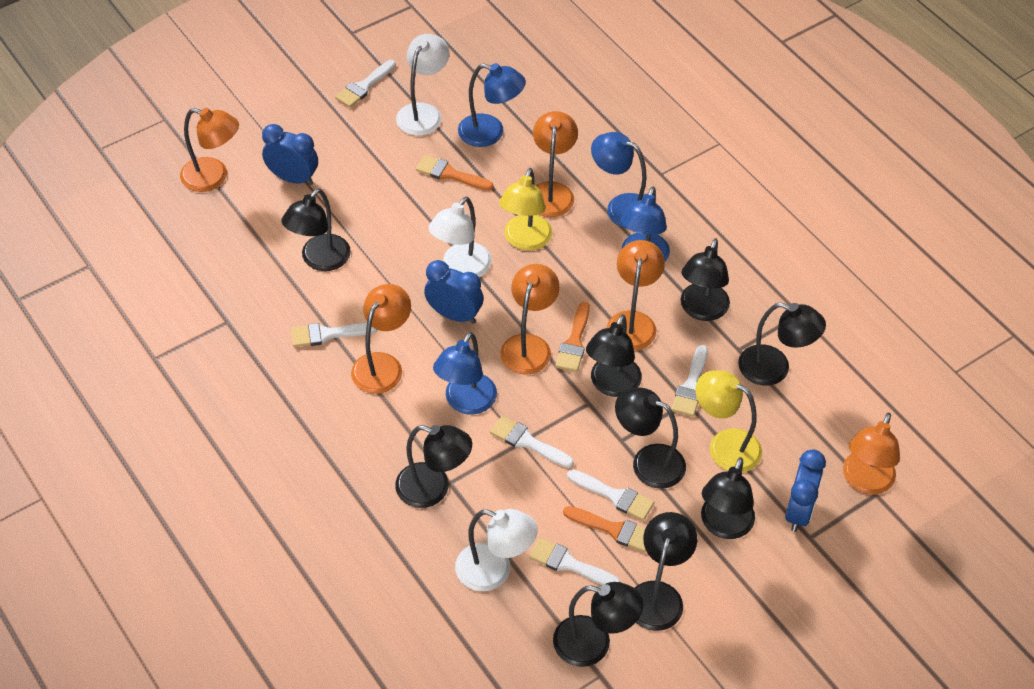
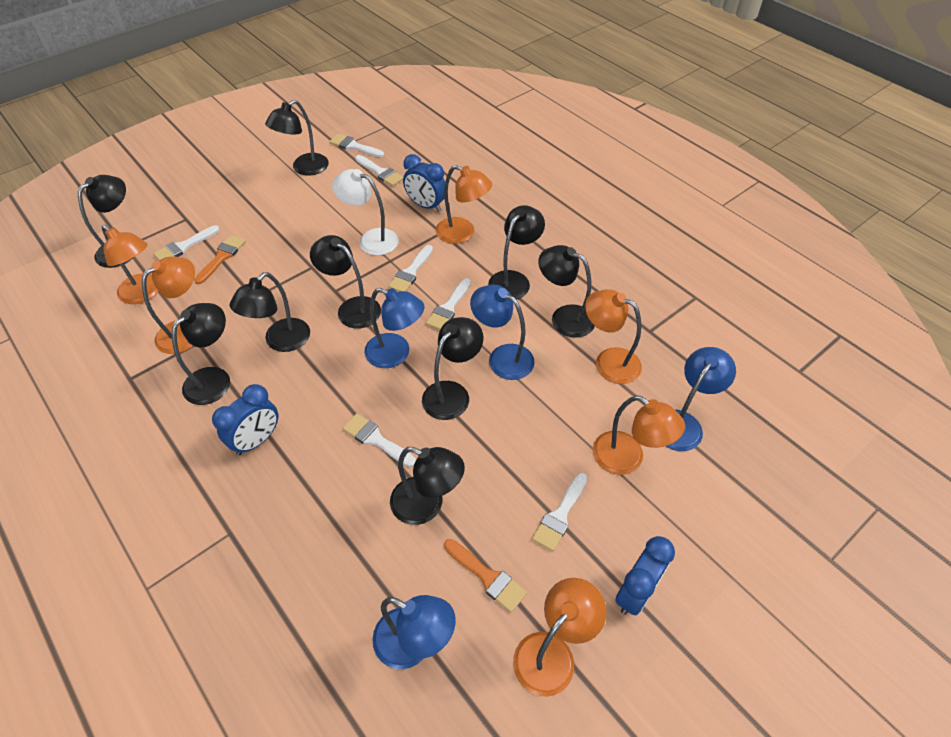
orange brush: 3 -> 2
white brush: 6 -> 7
white lamp: 3 -> 1
yellow lamp: 2 -> 0

